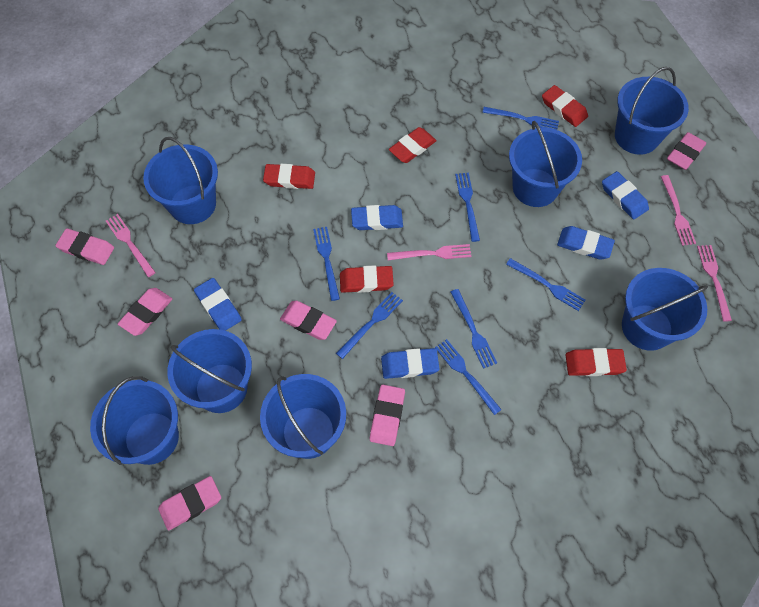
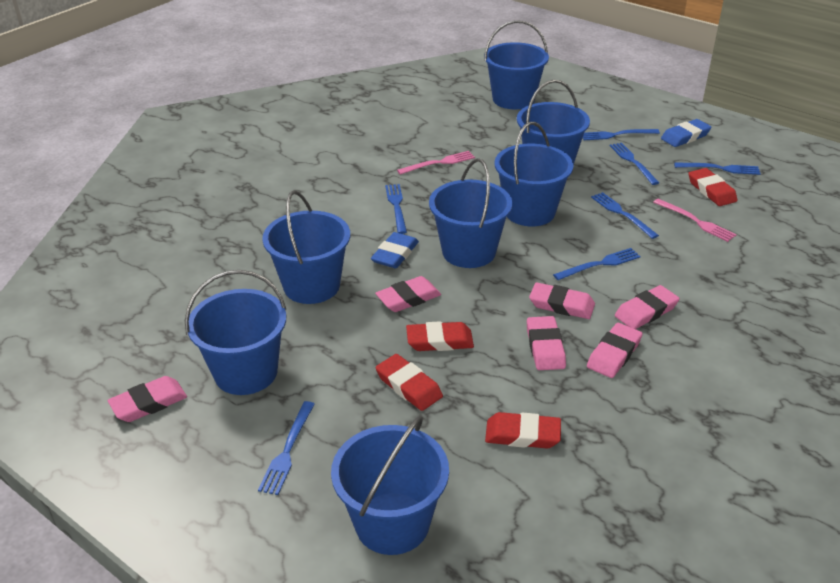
blue eraser: 5 -> 2
pink fork: 4 -> 2
red eraser: 5 -> 4

